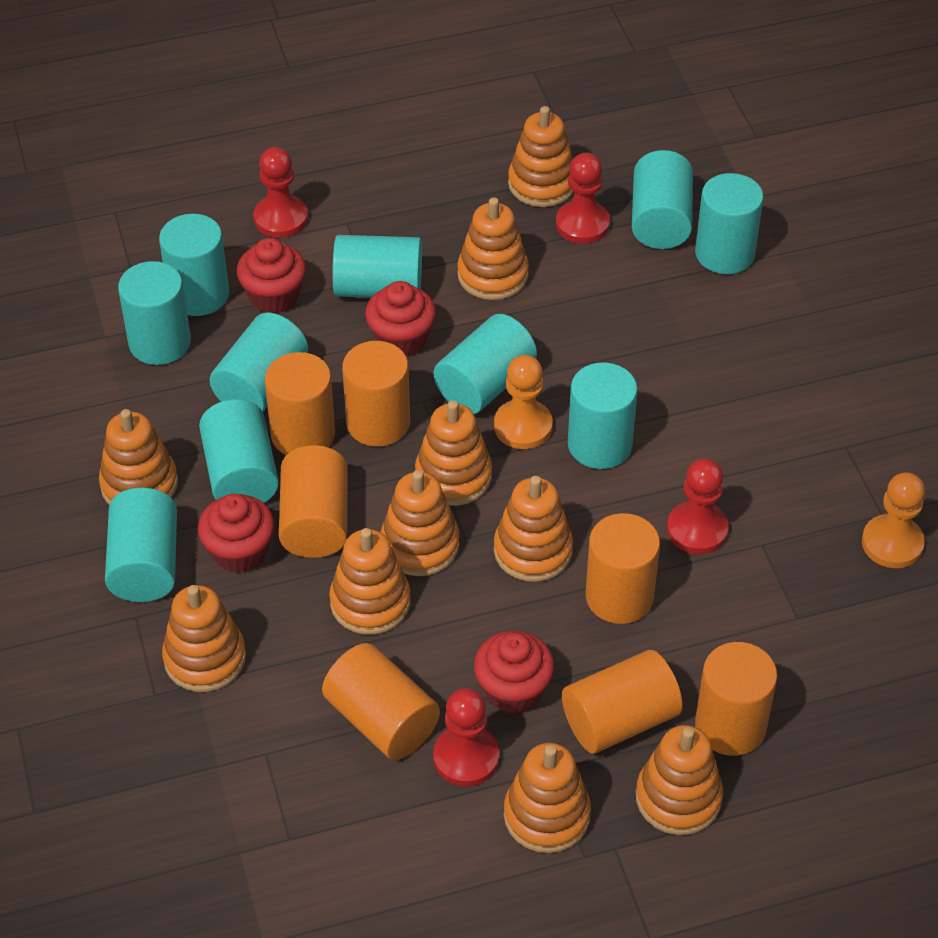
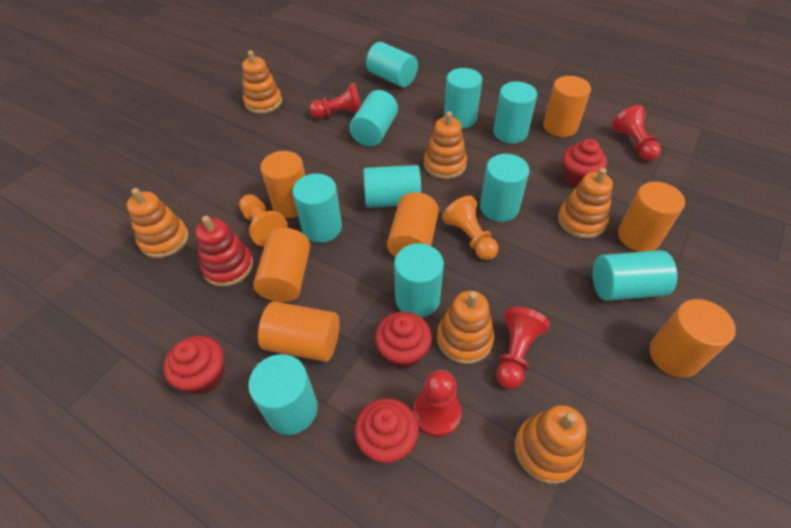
orange stacking toy: 10 -> 6
red stacking toy: 0 -> 1

